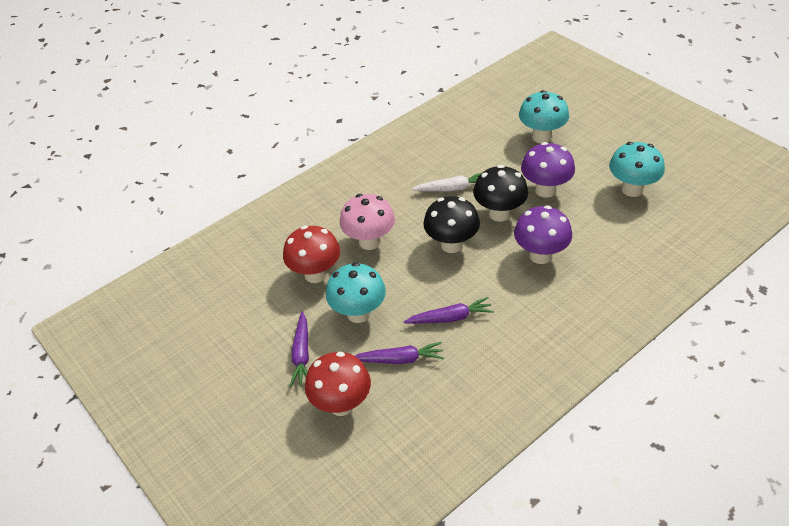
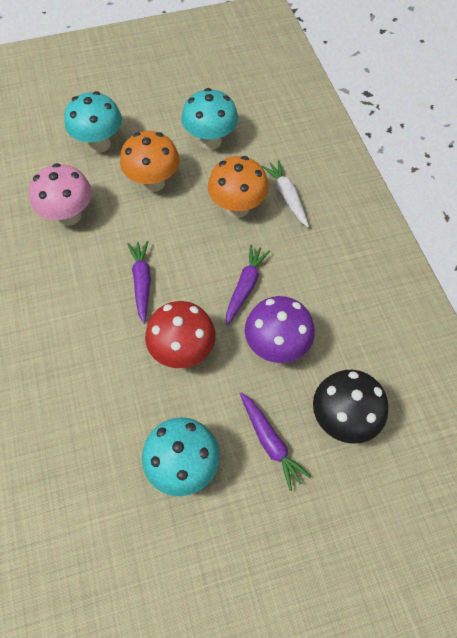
black mushroom: 2 -> 1
orange mushroom: 0 -> 2
purple mushroom: 2 -> 1
red mushroom: 2 -> 1

